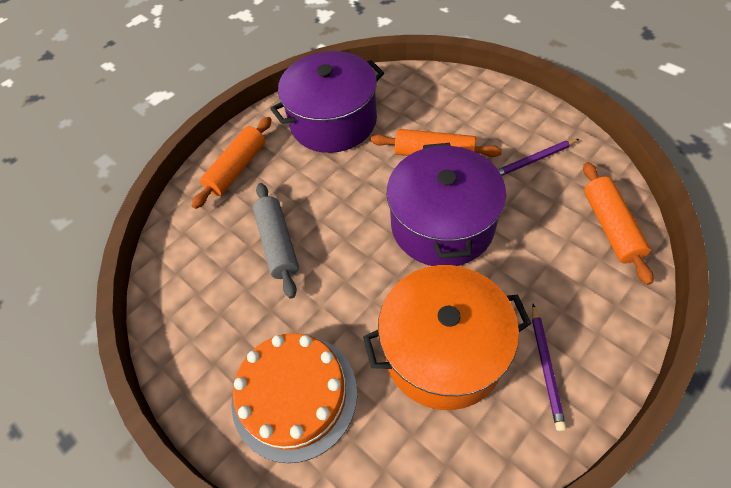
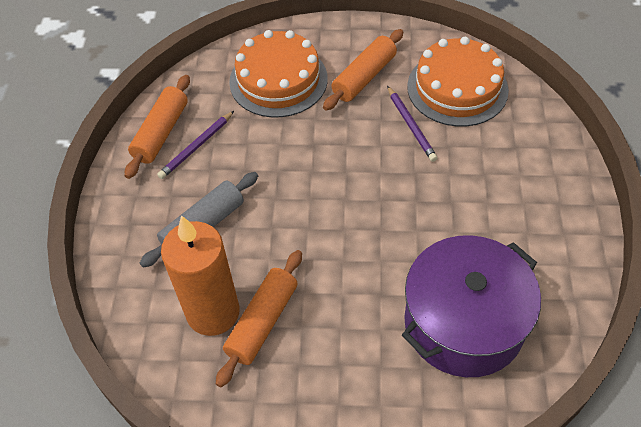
orange cake: 1 -> 2
orange candle: 0 -> 1
orange pot: 1 -> 0
purple pot: 2 -> 1

